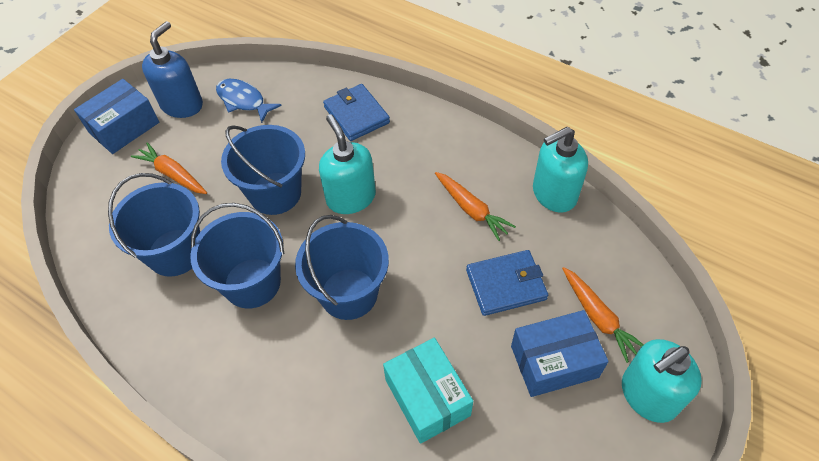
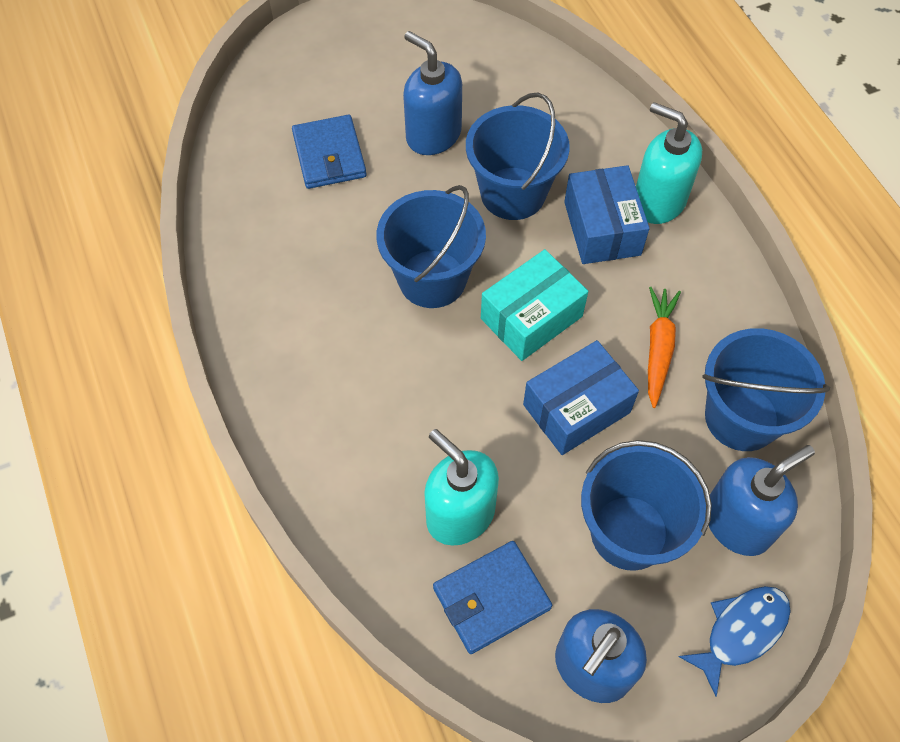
blue soap dispenser: 1 -> 3
orange carrot: 3 -> 1
turquoise soap dispenser: 3 -> 2

